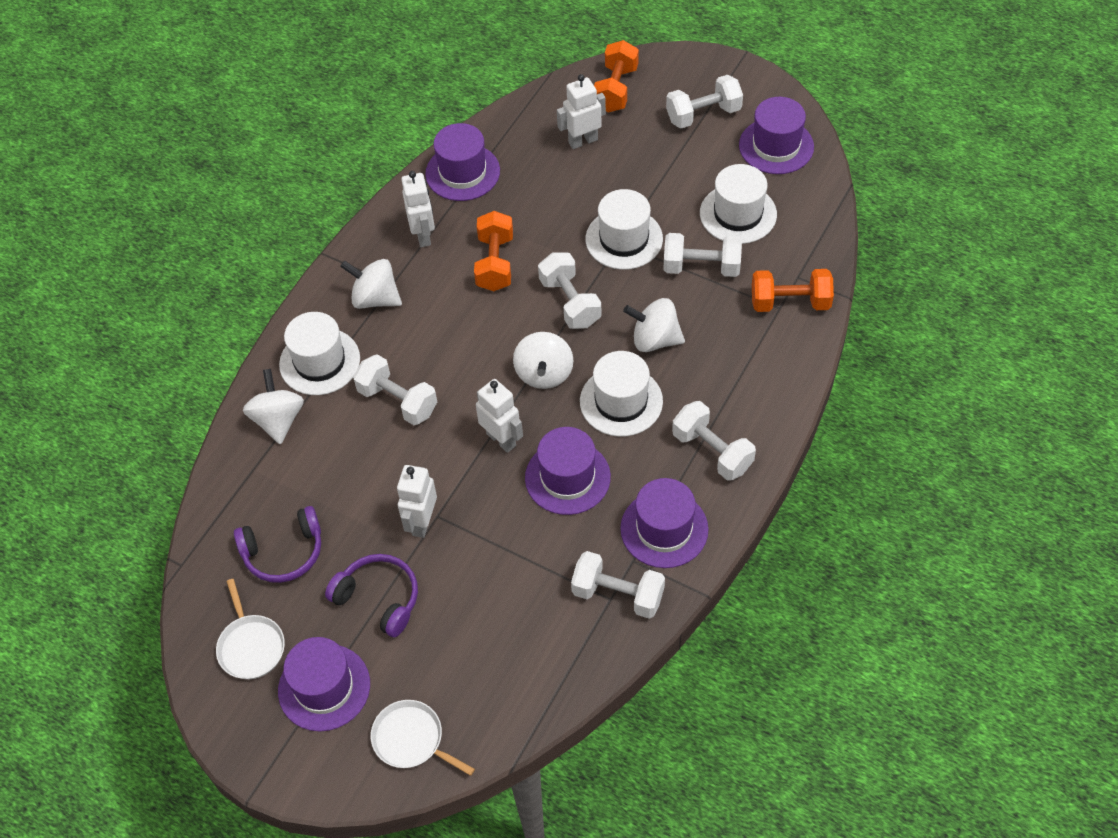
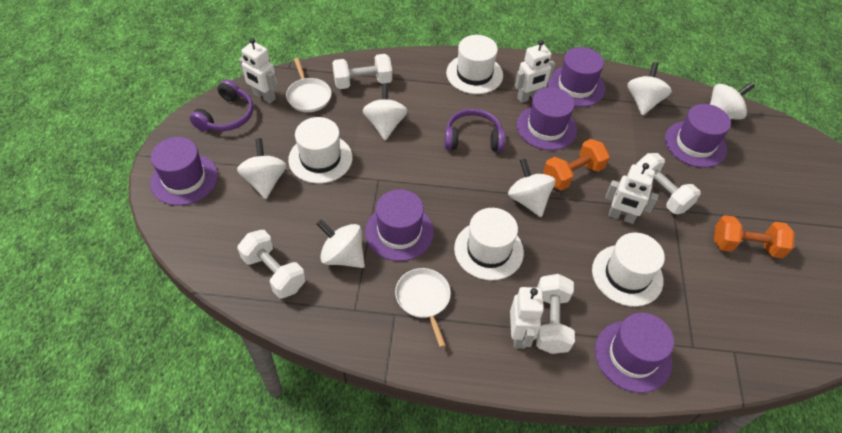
orange dumbbell: 3 -> 2
purple hat: 5 -> 6
white dumbbell: 6 -> 4
white spinning top: 4 -> 6

